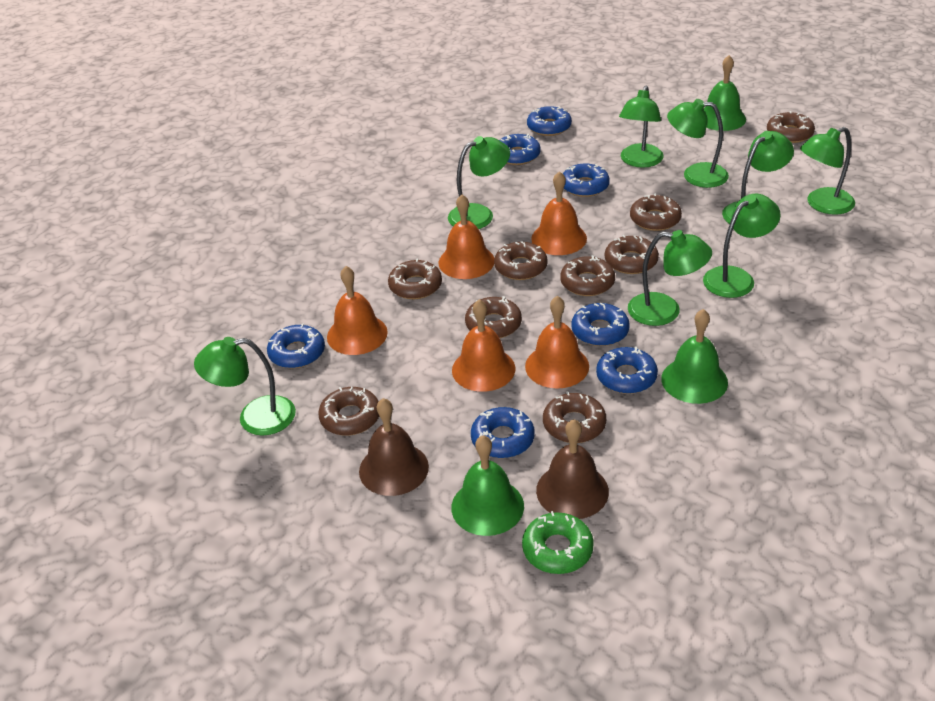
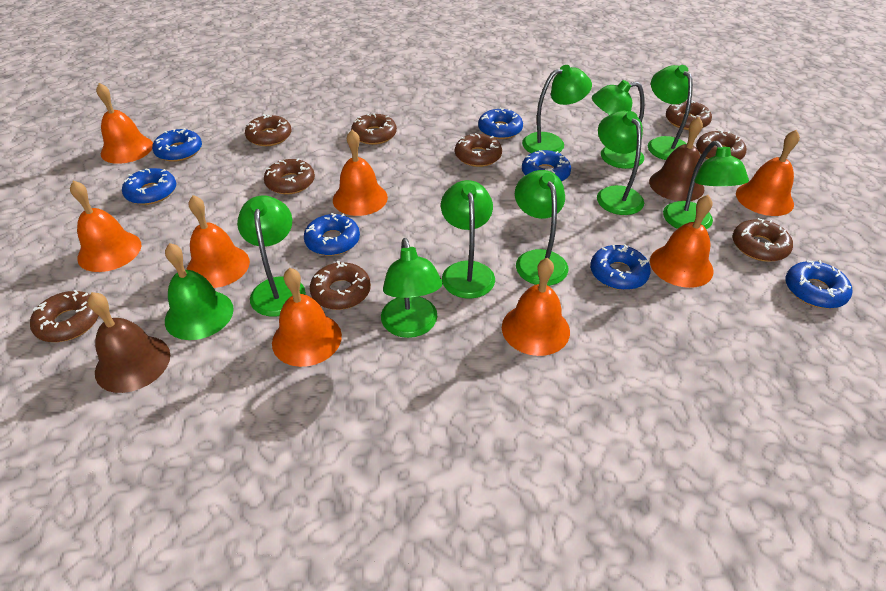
green bell: 3 -> 1
green donut: 1 -> 0
green lamp: 8 -> 9
orange bell: 5 -> 8

